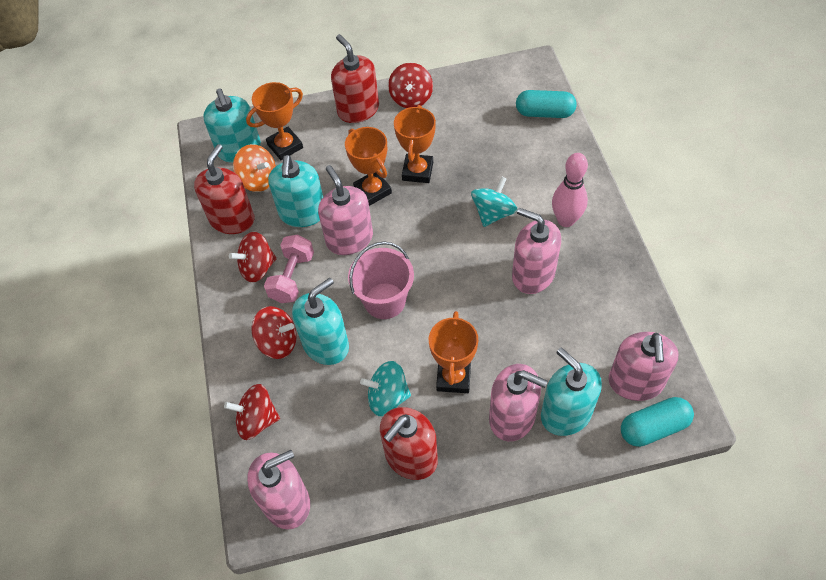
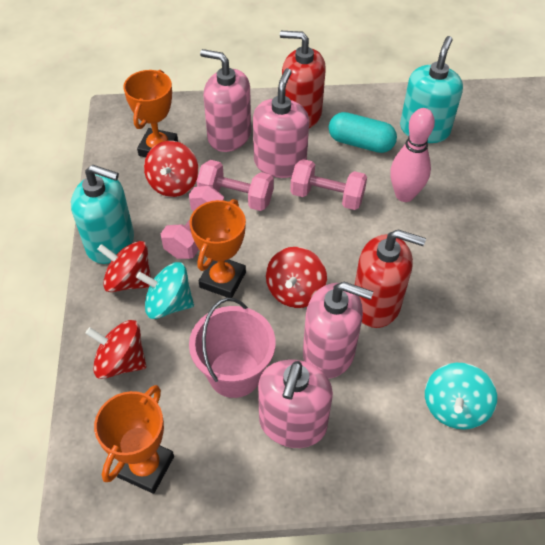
orange spinning top: 1 -> 0
orange trophy: 4 -> 3
pink dumbbell: 1 -> 3
pink soap dispenser: 5 -> 4
red soap dispenser: 3 -> 2
turquoise capsule: 2 -> 1
turquoise soap dispenser: 4 -> 2

